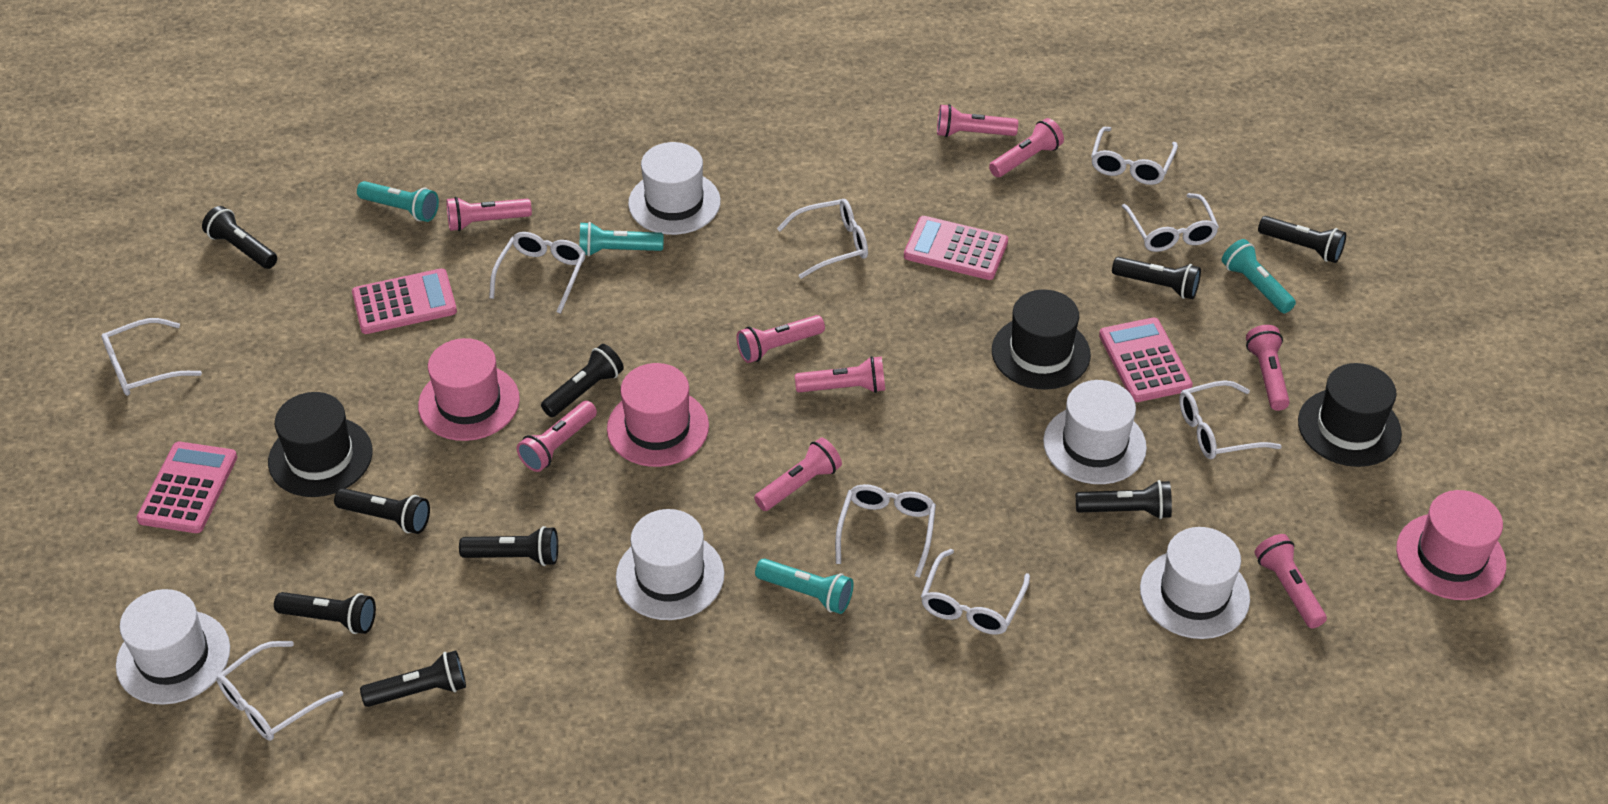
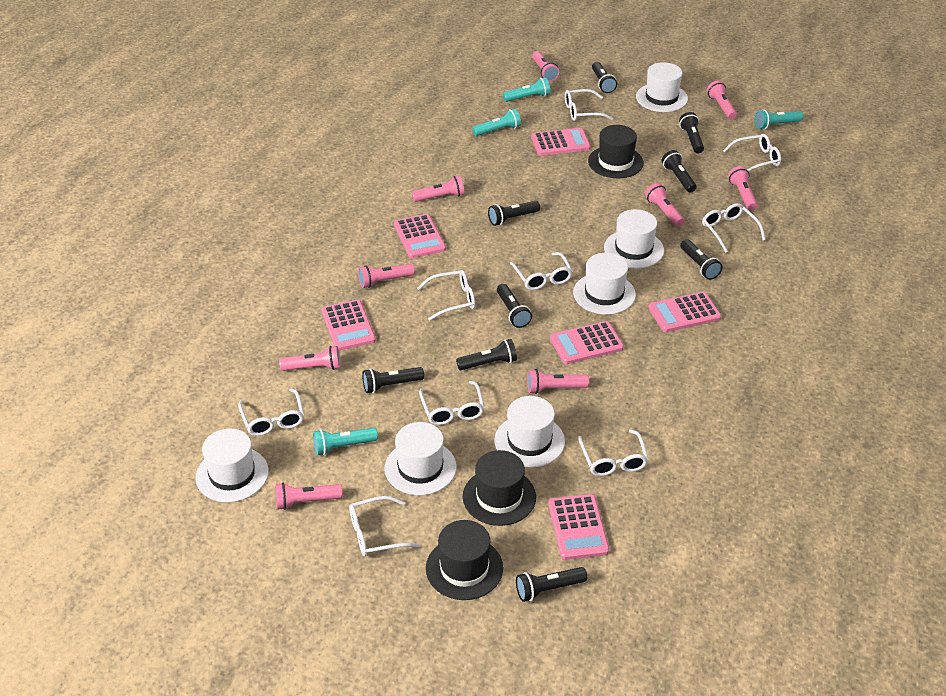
pink calculator: 4 -> 6
pink hat: 3 -> 0
white hat: 5 -> 6

